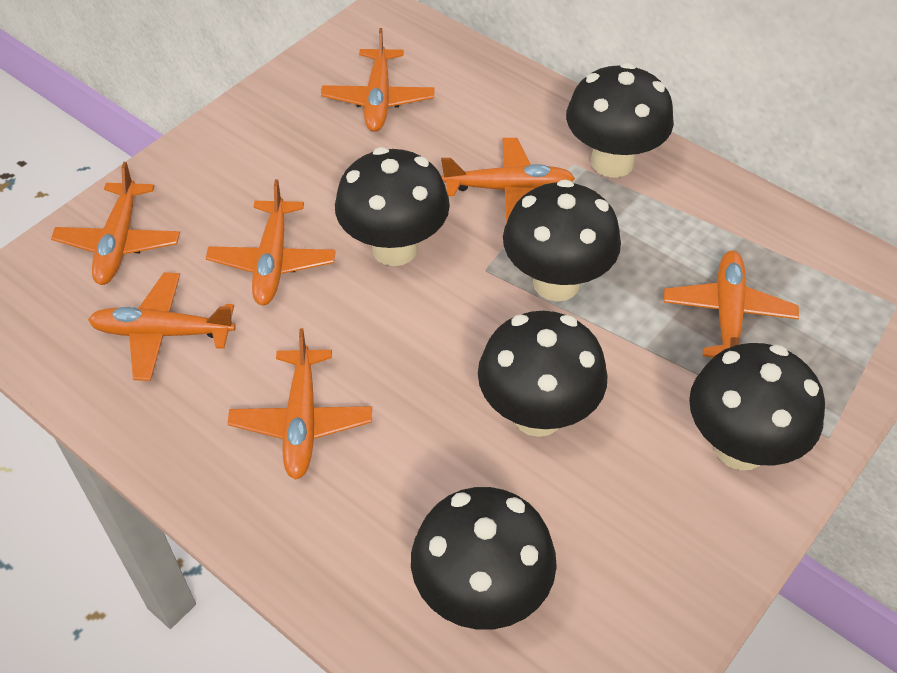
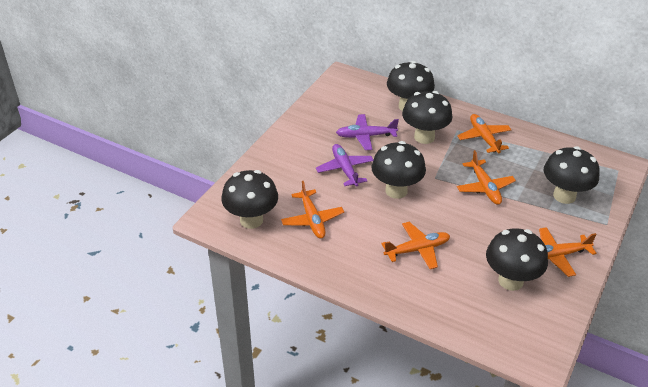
orange plane: 7 -> 5
purple plane: 0 -> 2

